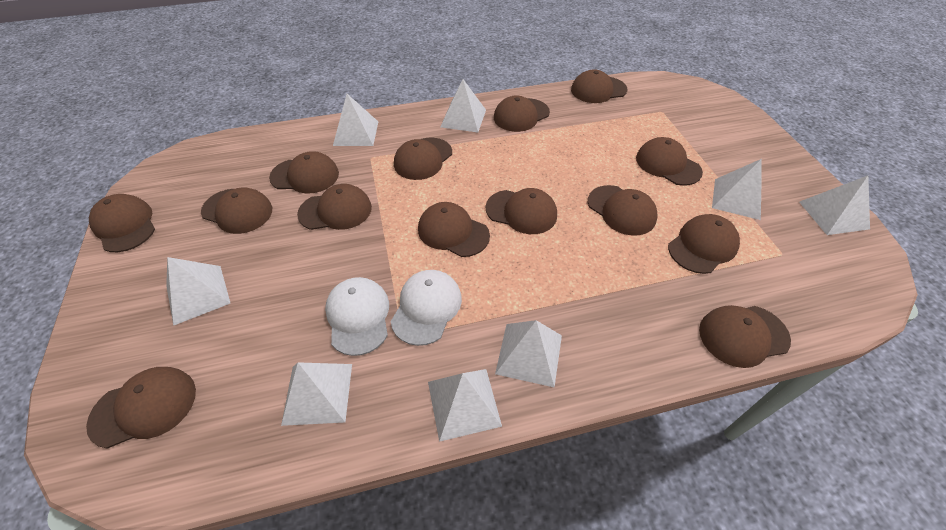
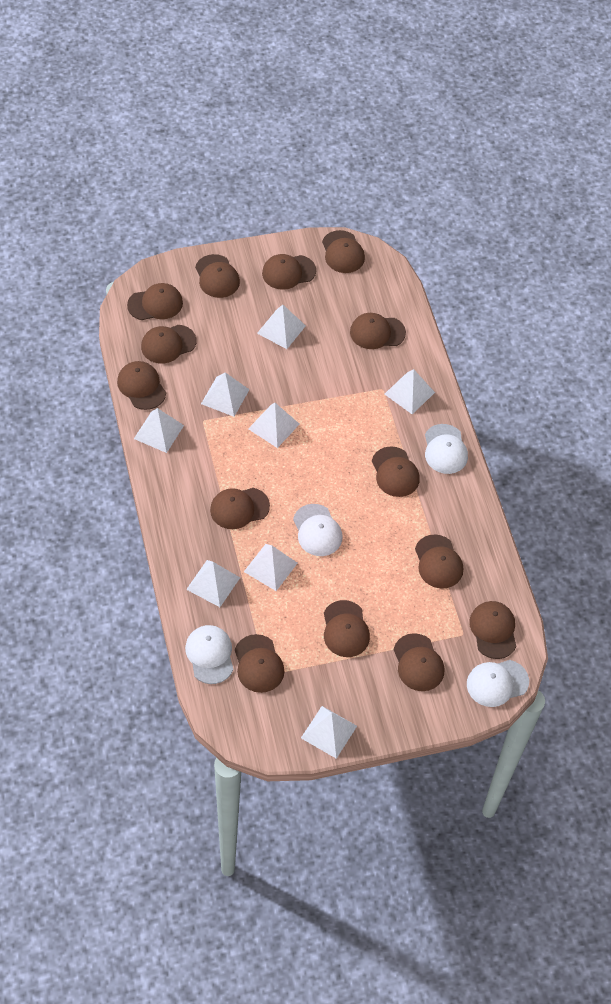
white cap: 2 -> 4

